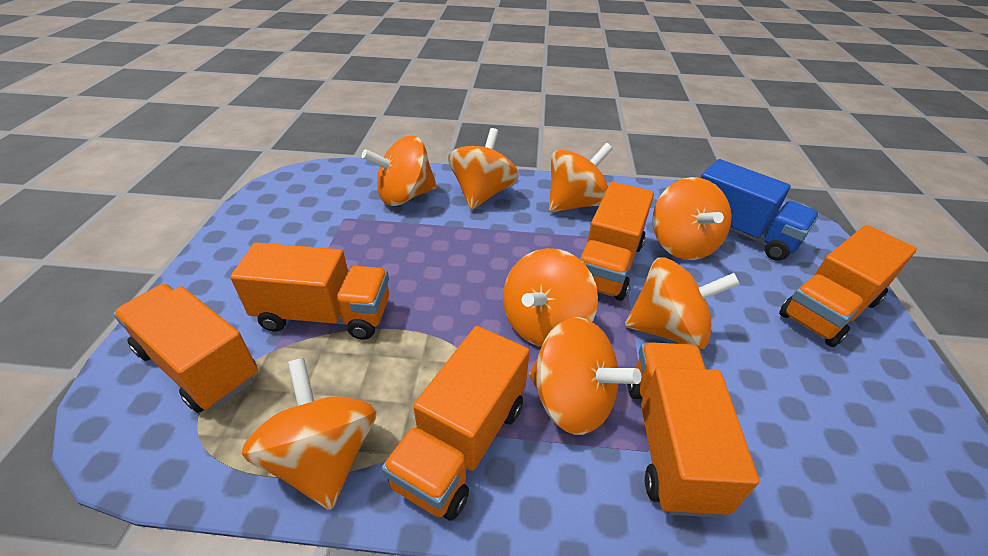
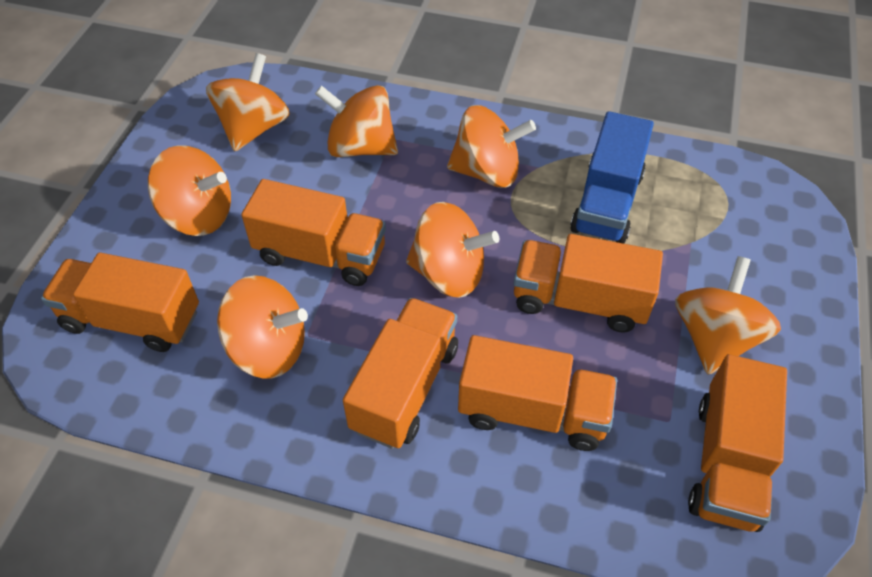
orange spinning top: 8 -> 7

